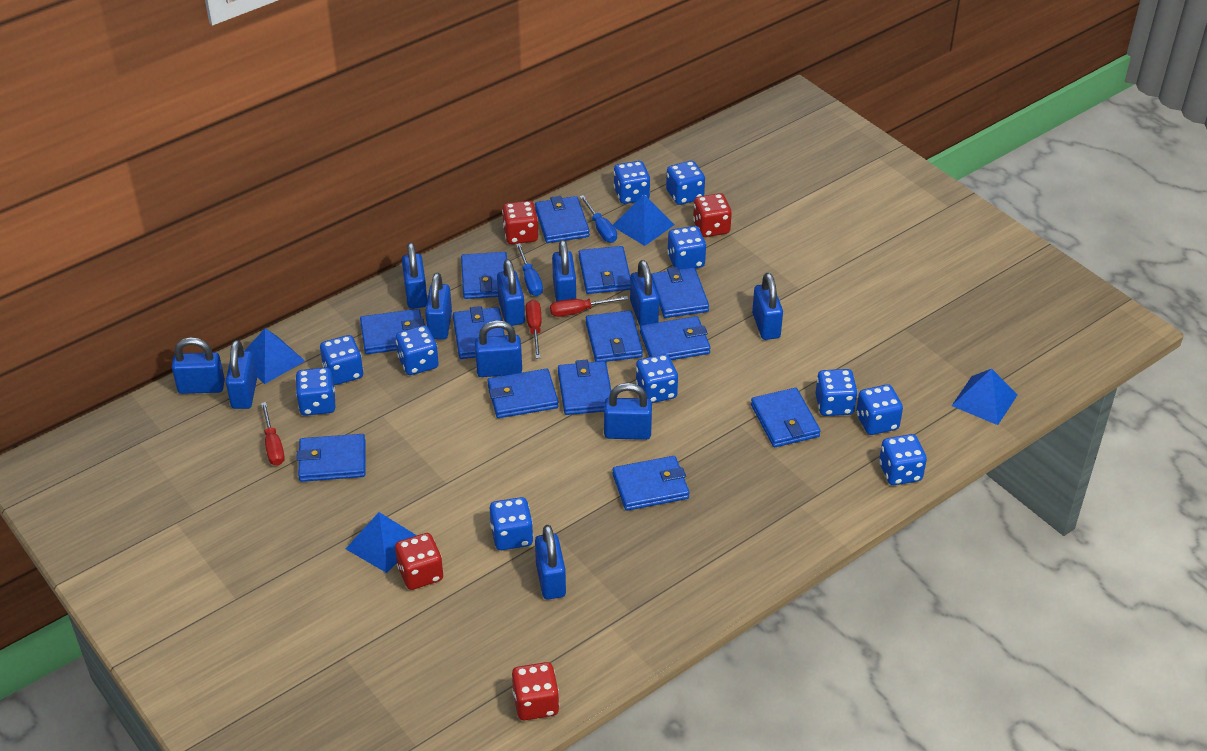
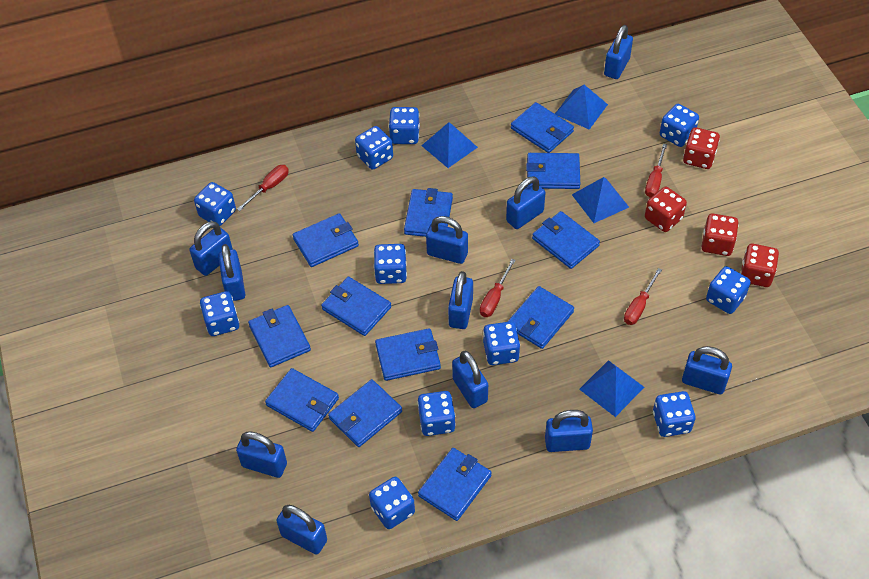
blue screwdriver: 2 -> 0
blue wallet: 13 -> 12
red screwdriver: 3 -> 4

